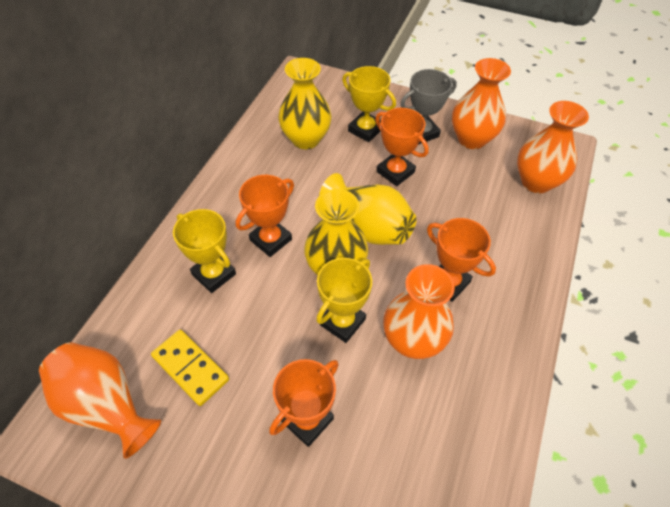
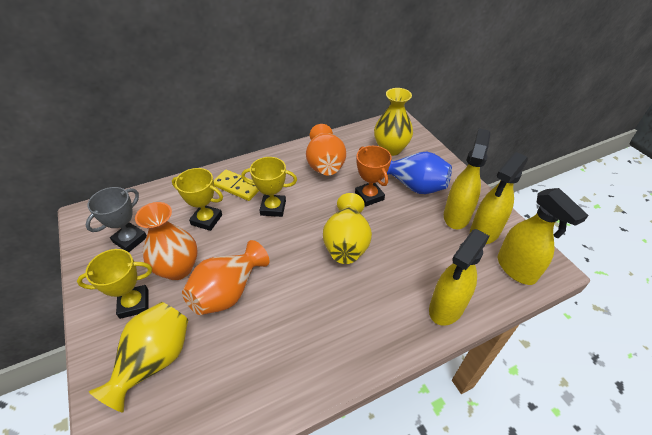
blue vase: 0 -> 1
orange trophy: 4 -> 1
orange vase: 4 -> 3
yellow spray bottle: 0 -> 4

